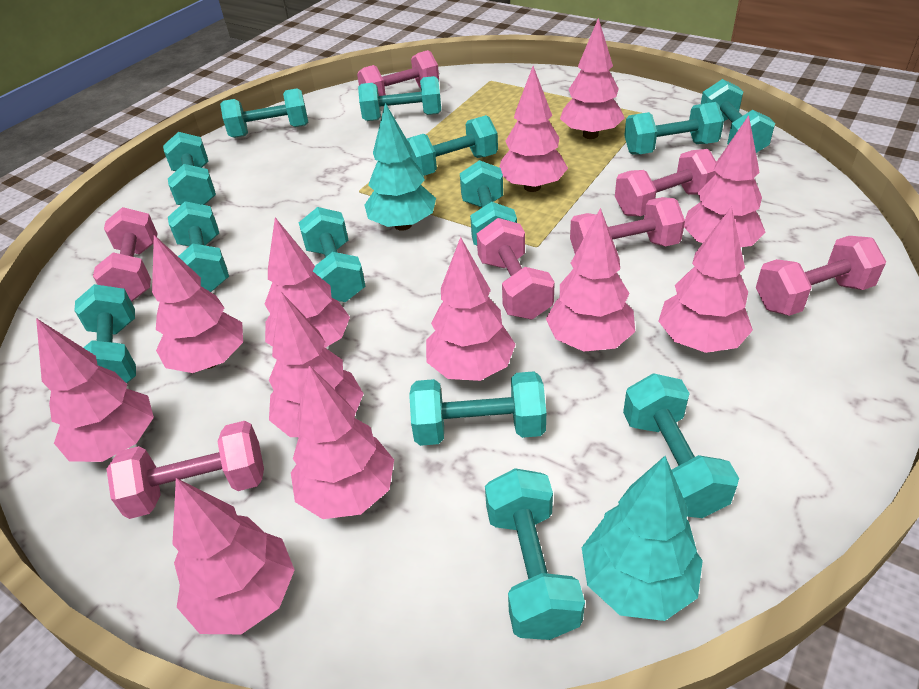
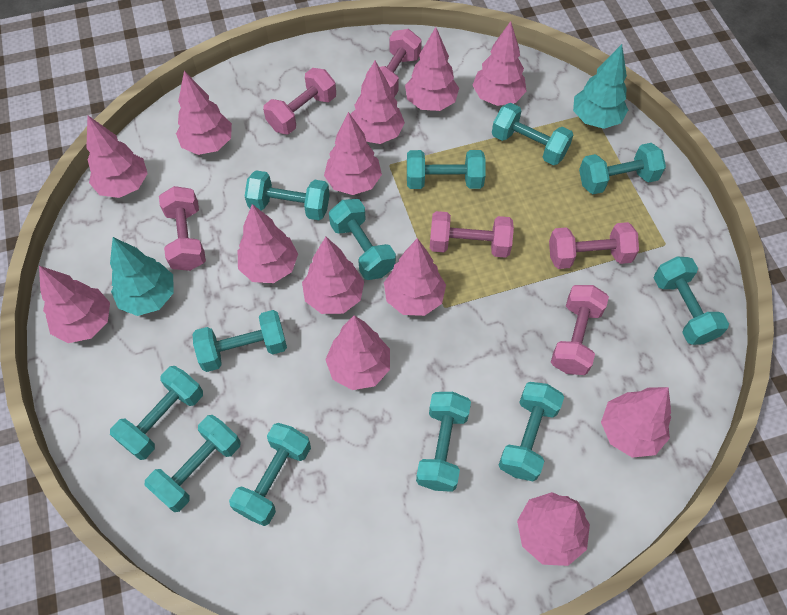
pink dumbbell: 7 -> 6
pink tree: 12 -> 13
turquoise dumbbell: 13 -> 12

